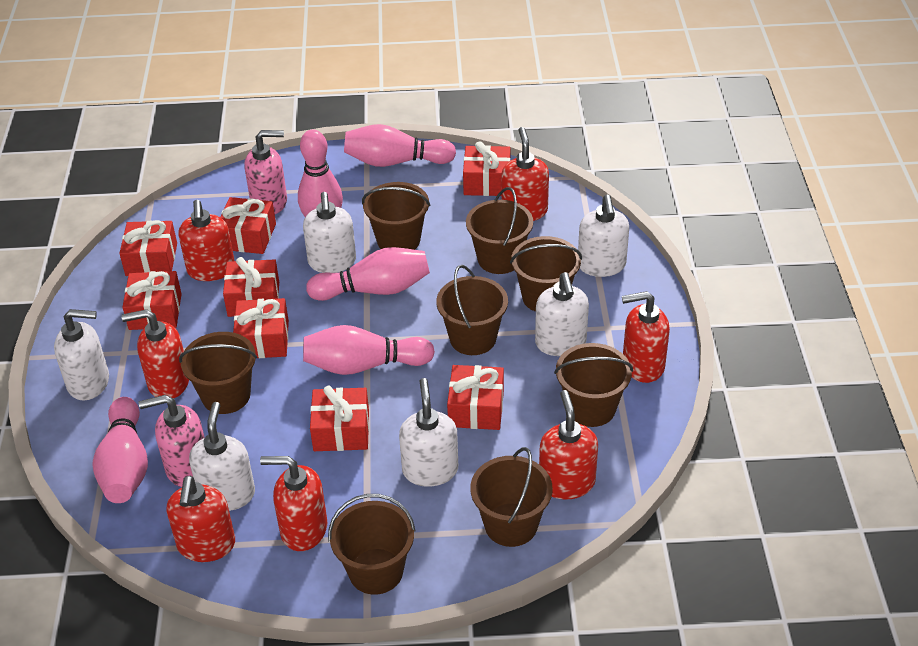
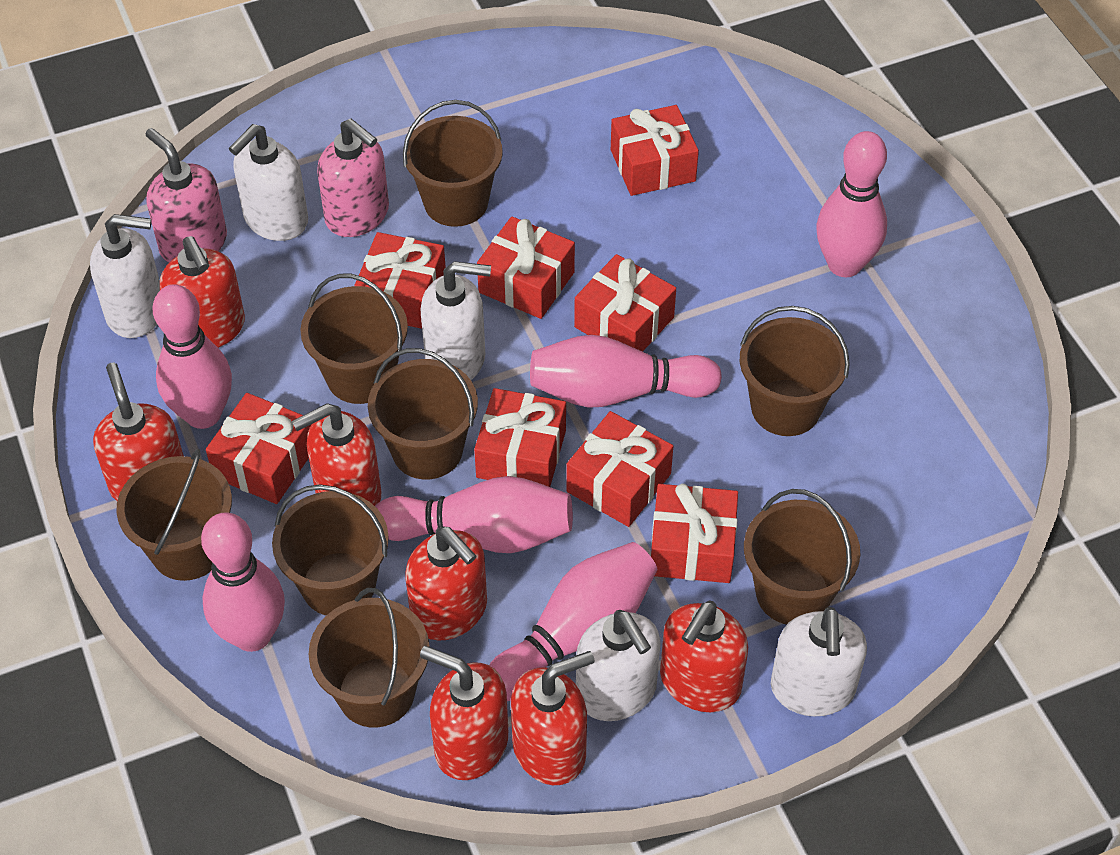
pink bowling pin: 5 -> 6
white soap dispenser: 6 -> 5

